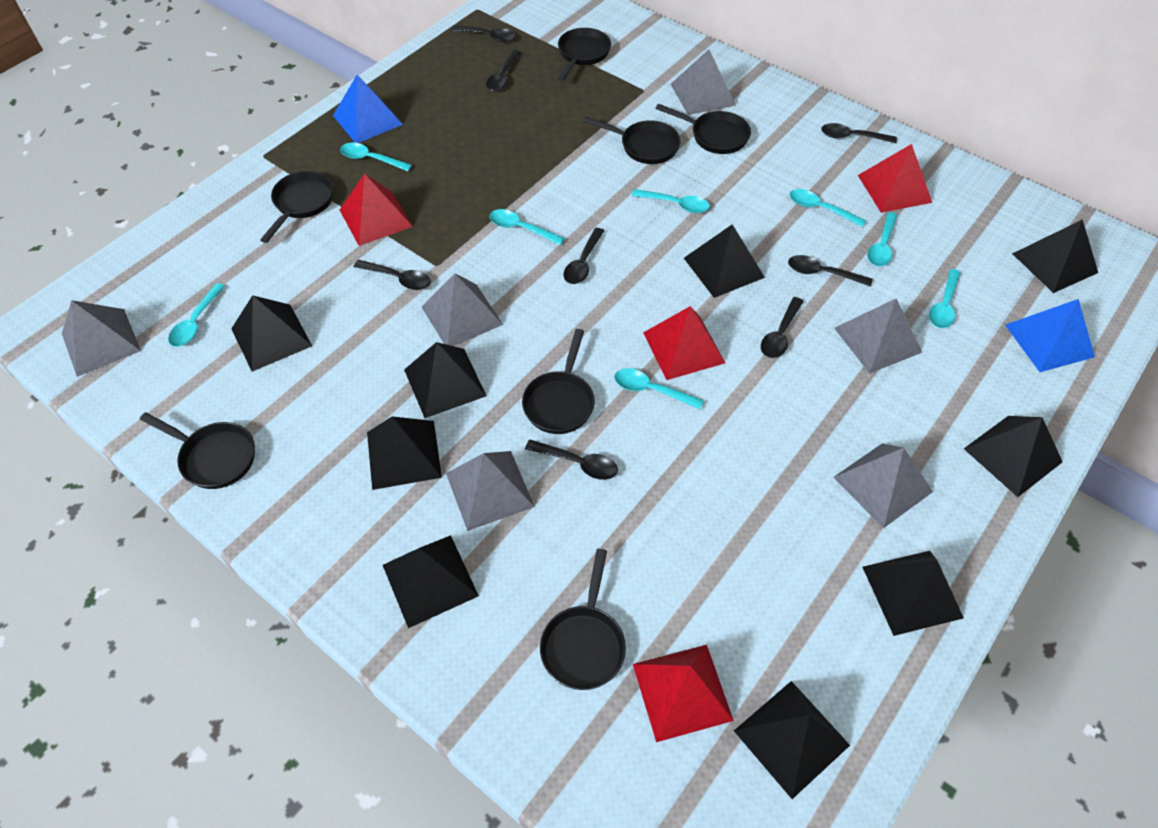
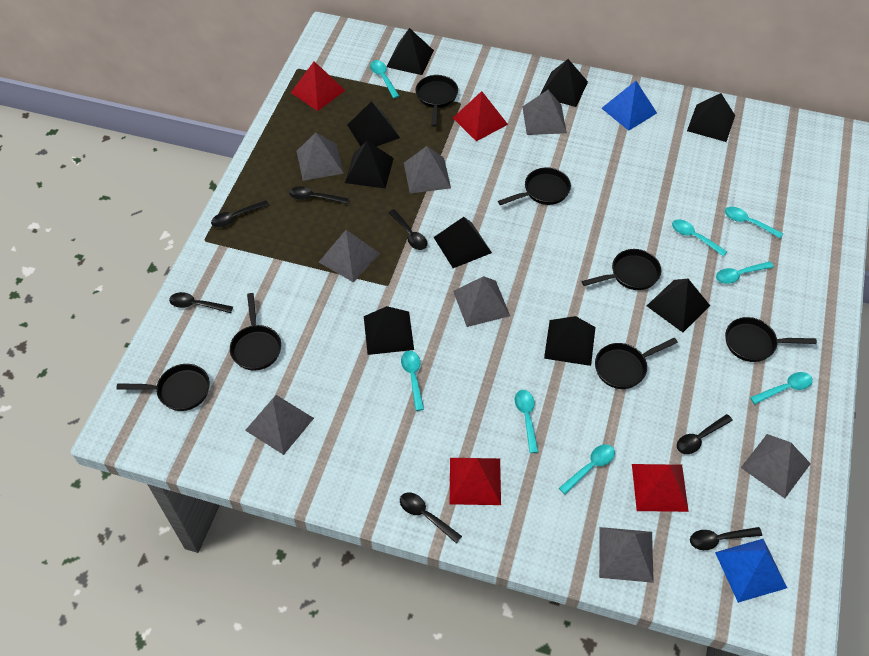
black spoon: 8 -> 7
grey pyramid: 6 -> 8

